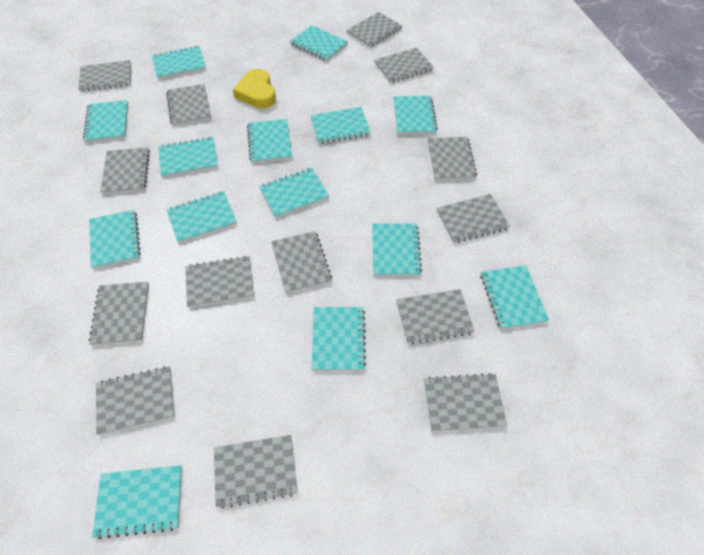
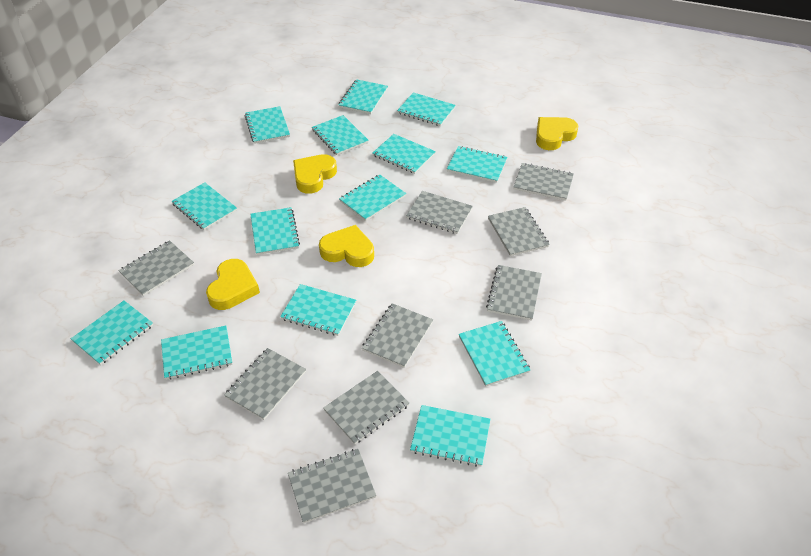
grey notebook: 14 -> 9
yellow heart: 1 -> 4

